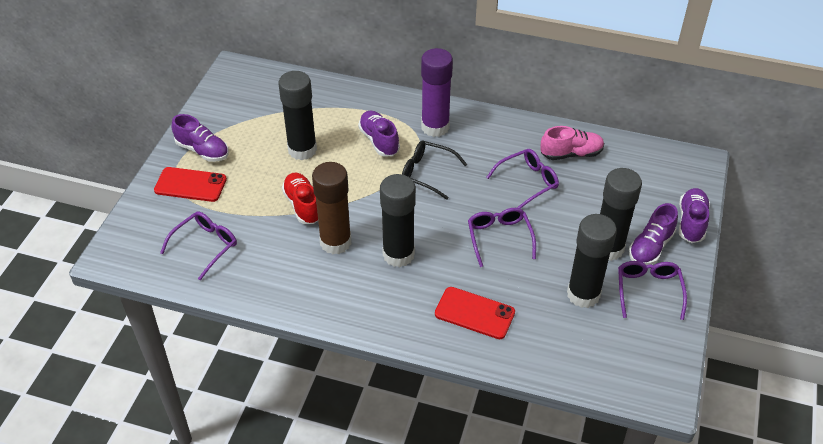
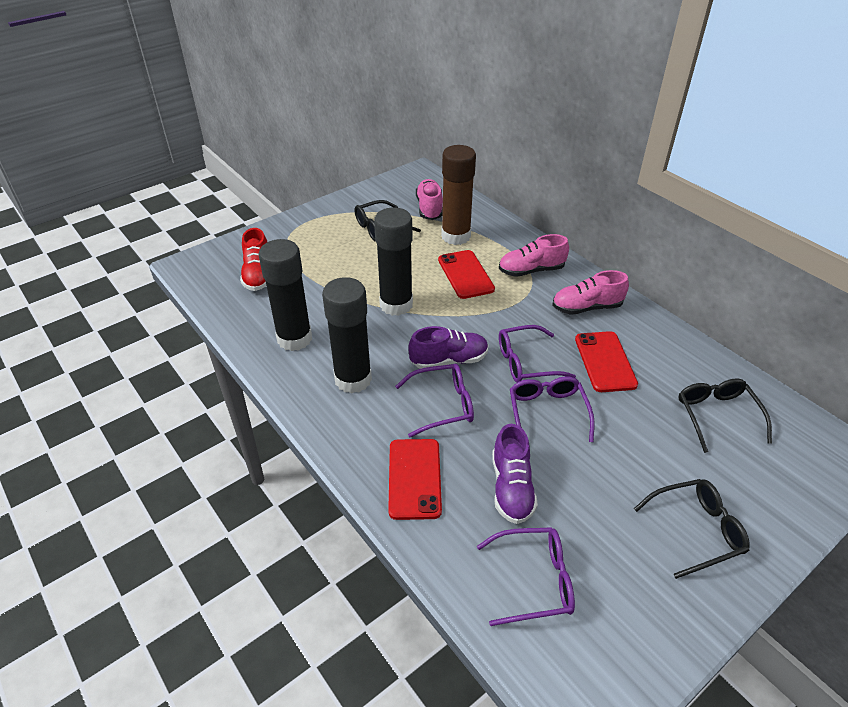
black glasses: 1 -> 3
black glue stick: 4 -> 3
pink shoe: 1 -> 3
purple glue stick: 1 -> 0
purple shoe: 4 -> 2
red phone: 2 -> 3

